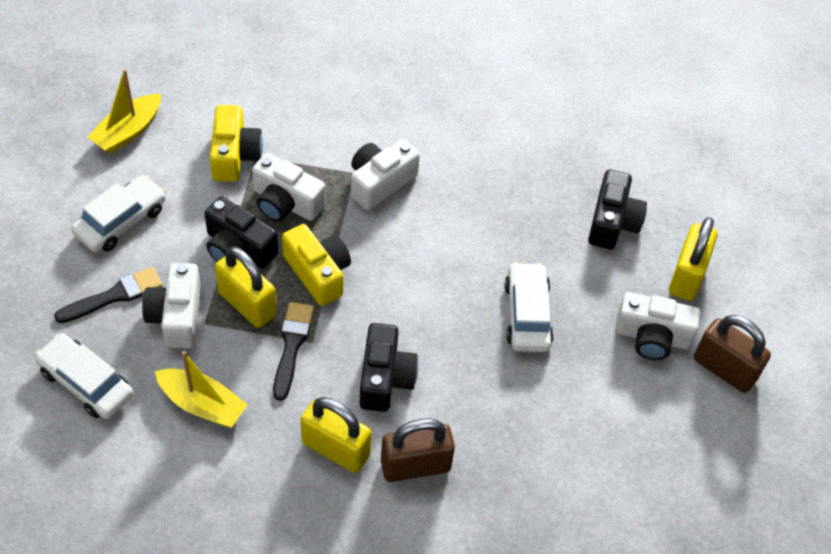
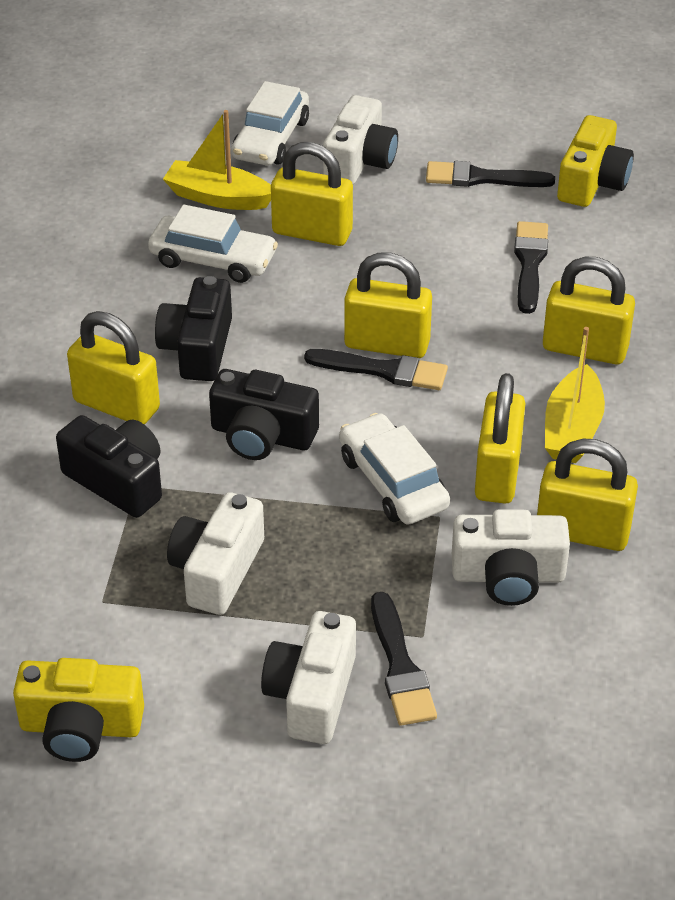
black brush: 2 -> 4
brown padlock: 2 -> 0
yellow padlock: 3 -> 6

